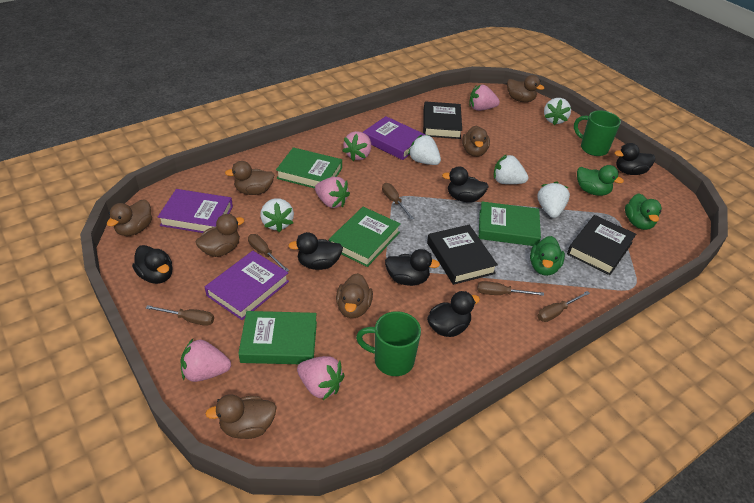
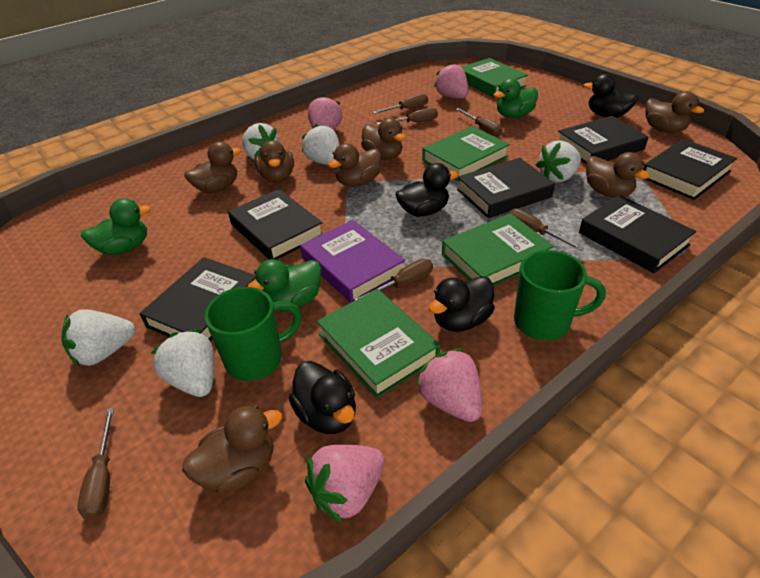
black book: 3 -> 6
black duck: 6 -> 4
brown screwdriver: 5 -> 6
pink strawberry: 5 -> 4
purple book: 3 -> 1

